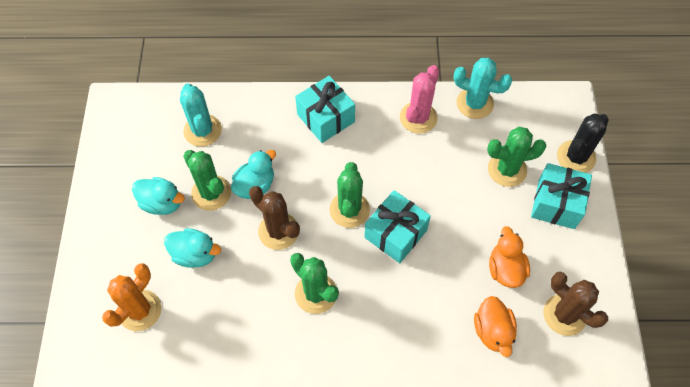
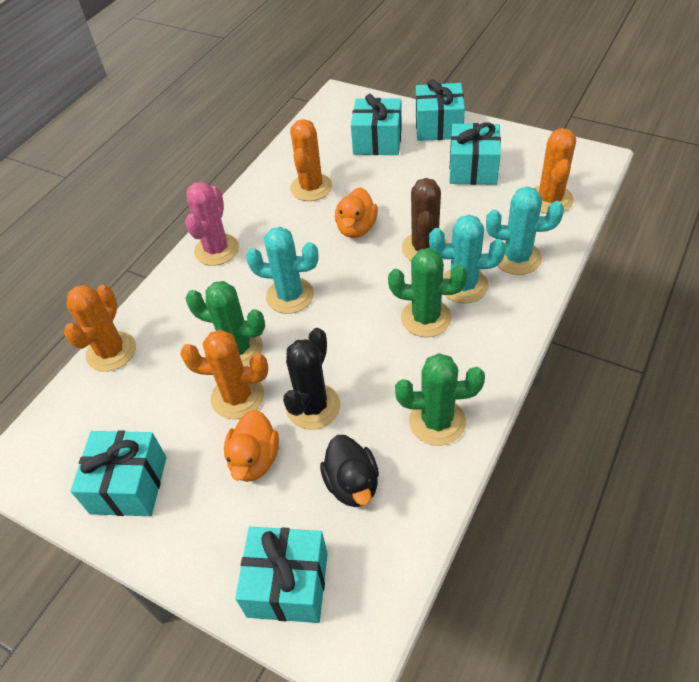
black duck: 0 -> 1
brown cactus: 2 -> 1
green cactus: 4 -> 3
orange cactus: 1 -> 4
turquoise cactus: 2 -> 3
turquoise duck: 3 -> 0
turquoise gift: 3 -> 5

